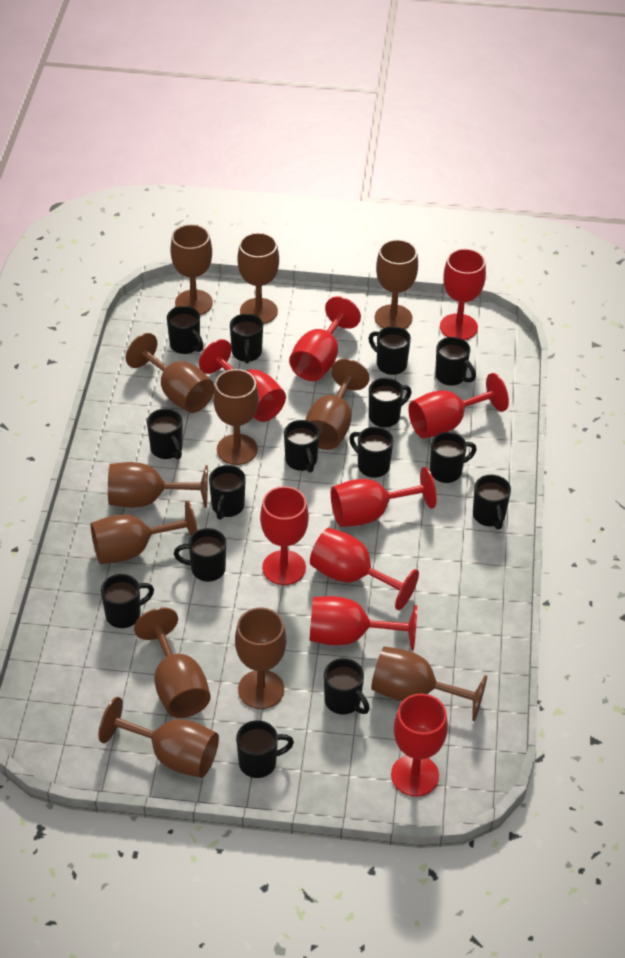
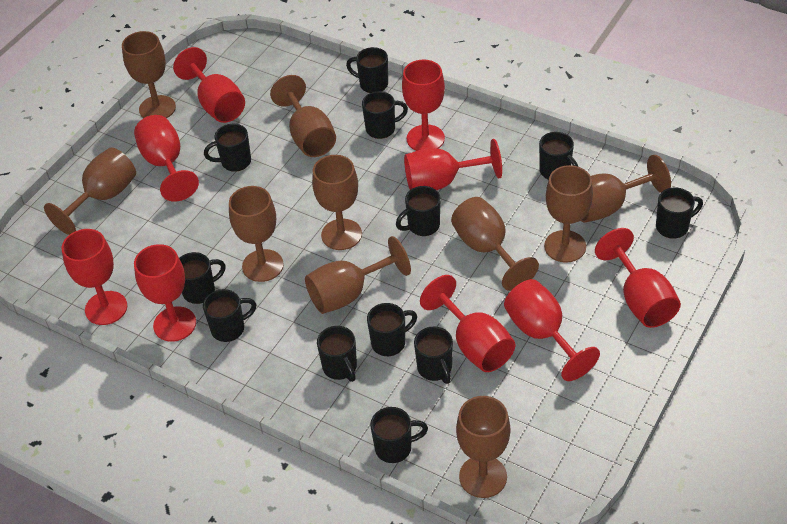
black mug: 15 -> 12
brown goblet: 12 -> 10

